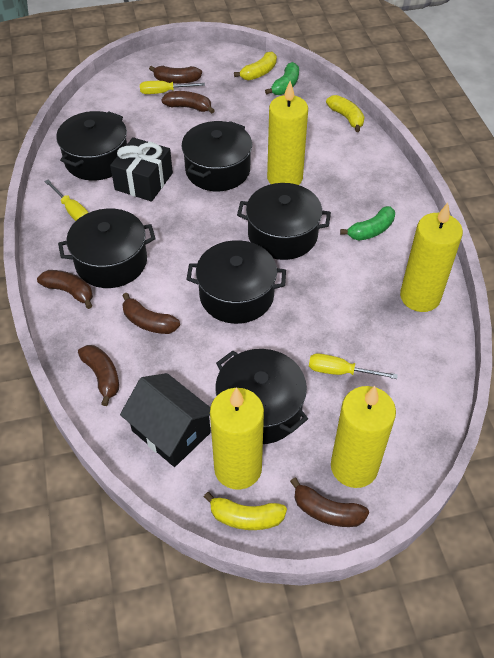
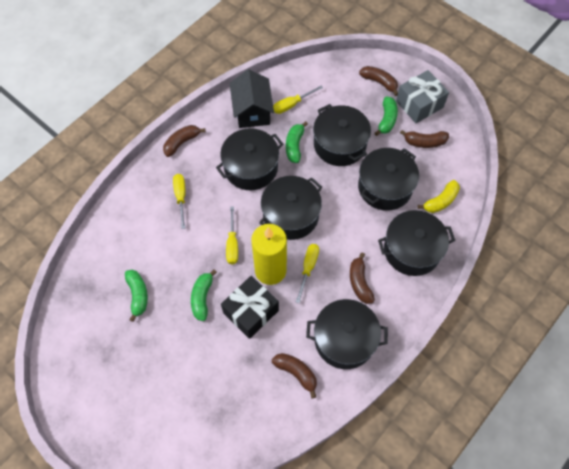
brown banana: 6 -> 5
green banana: 2 -> 4
grey gift: 0 -> 1
yellow banana: 3 -> 1
yellow candle: 4 -> 1
yellow screwdriver: 3 -> 4

